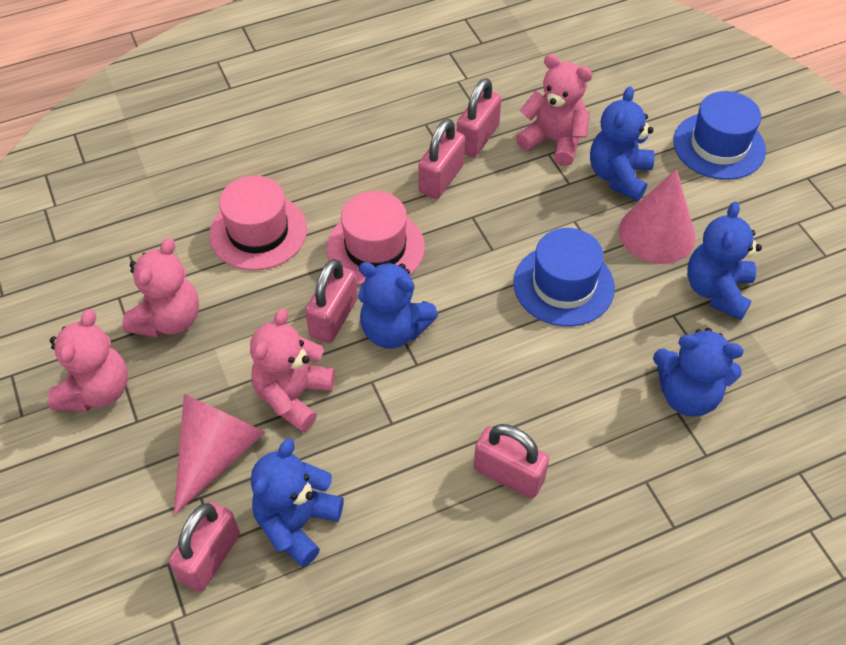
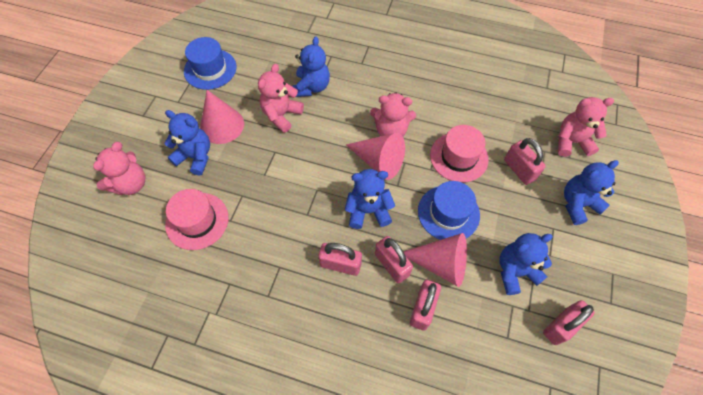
pink cone: 2 -> 3

